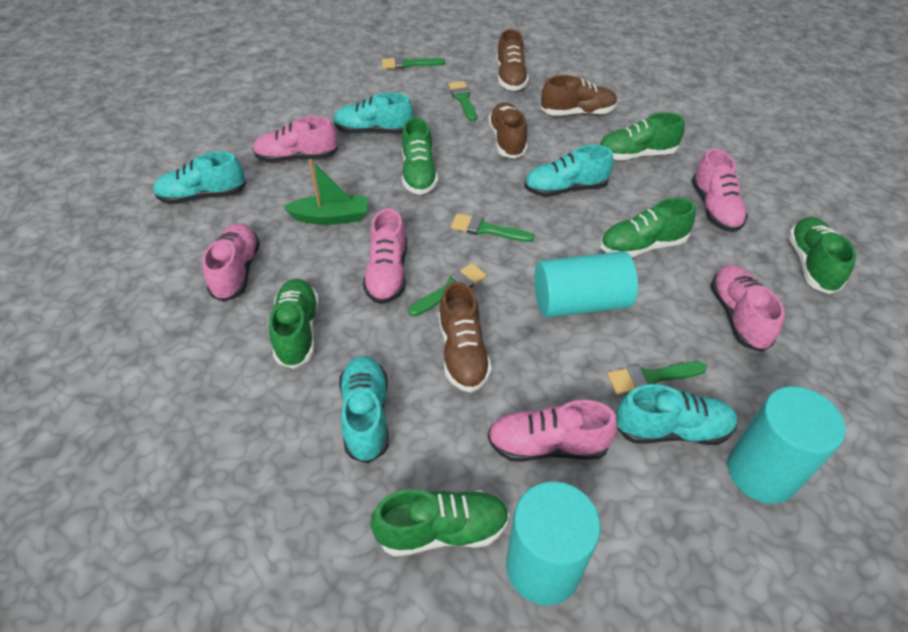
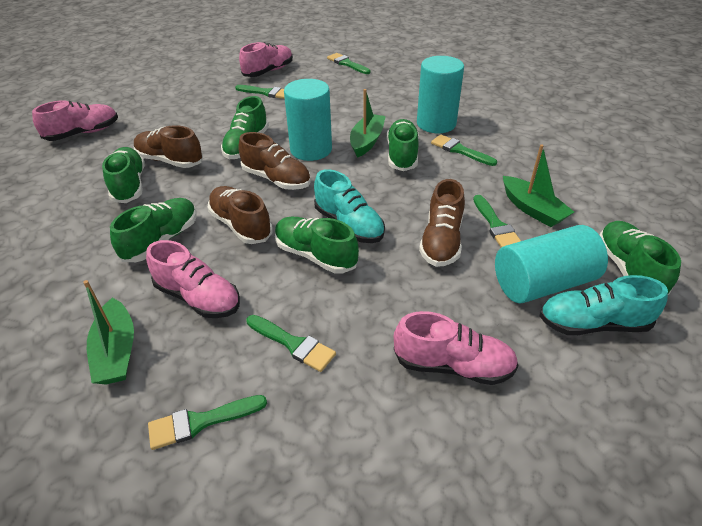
green boat: 1 -> 3
green brush: 5 -> 6
pink shoe: 6 -> 4
turquoise shoe: 5 -> 2

